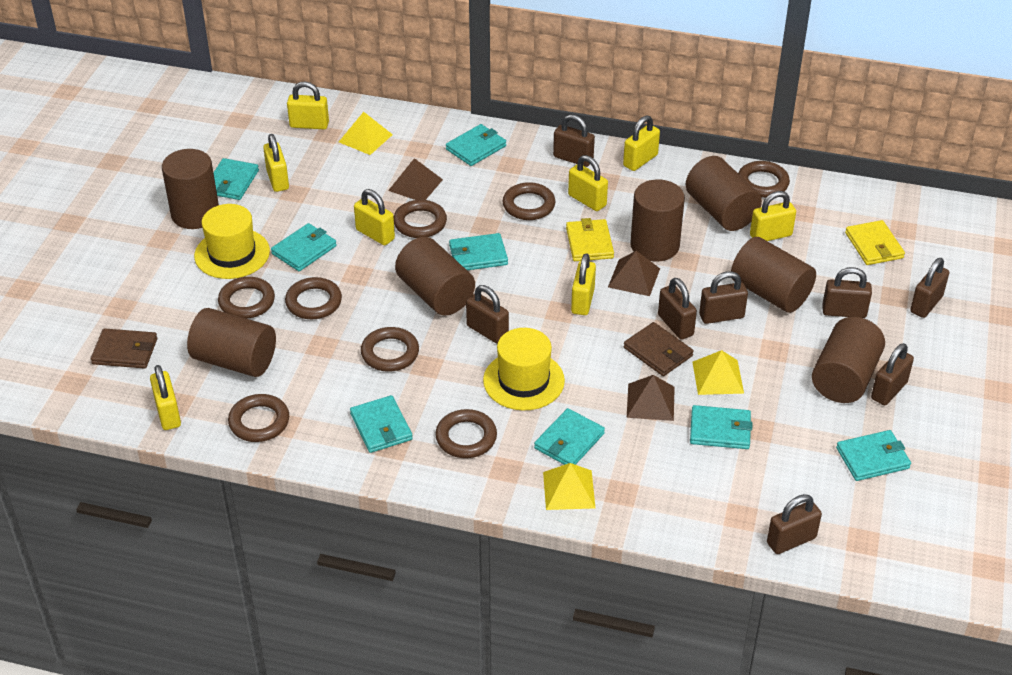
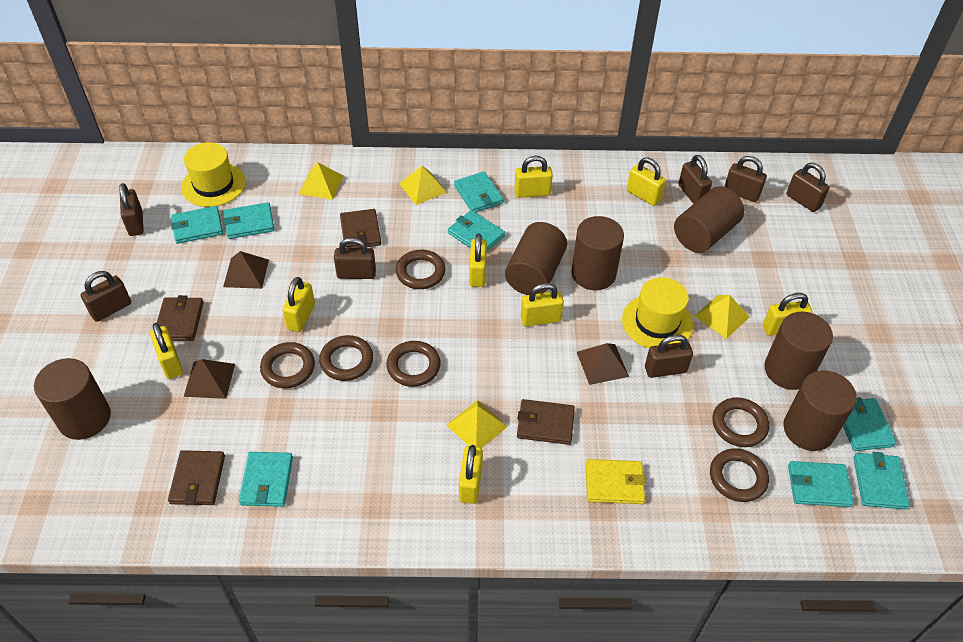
brown cylinder: 7 -> 6
brown padlock: 8 -> 7
brown ring: 8 -> 6
brown wallet: 2 -> 4
yellow pyramid: 3 -> 4
yellow wallet: 2 -> 1

